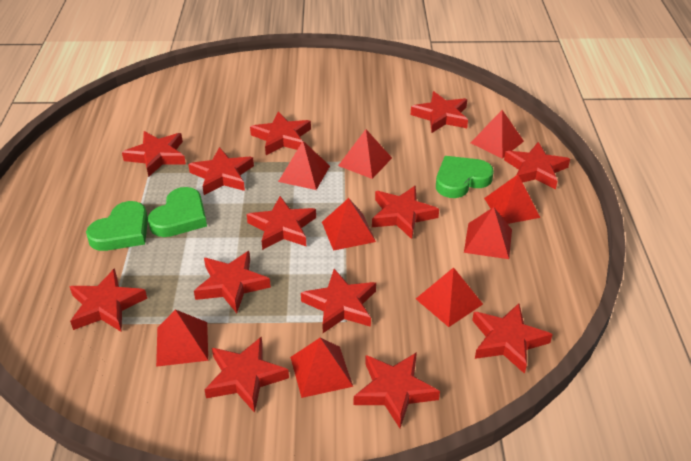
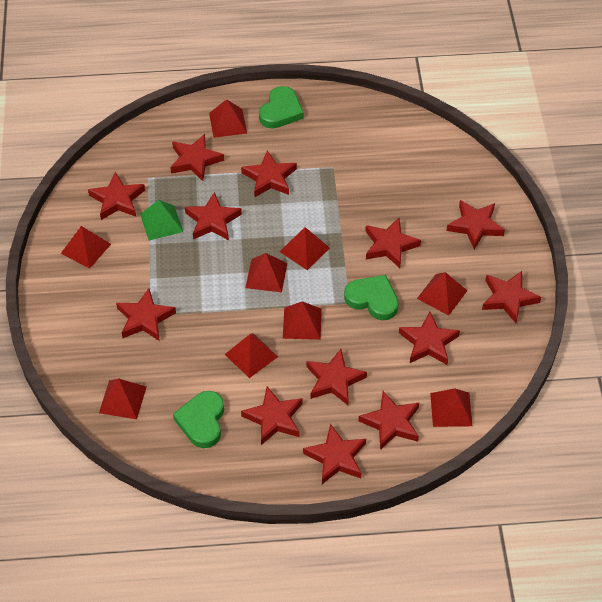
green pyramid: 0 -> 1

